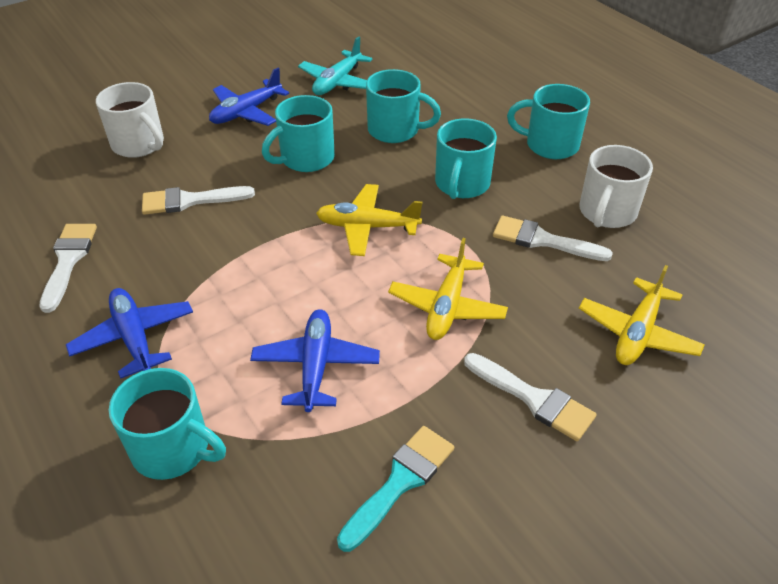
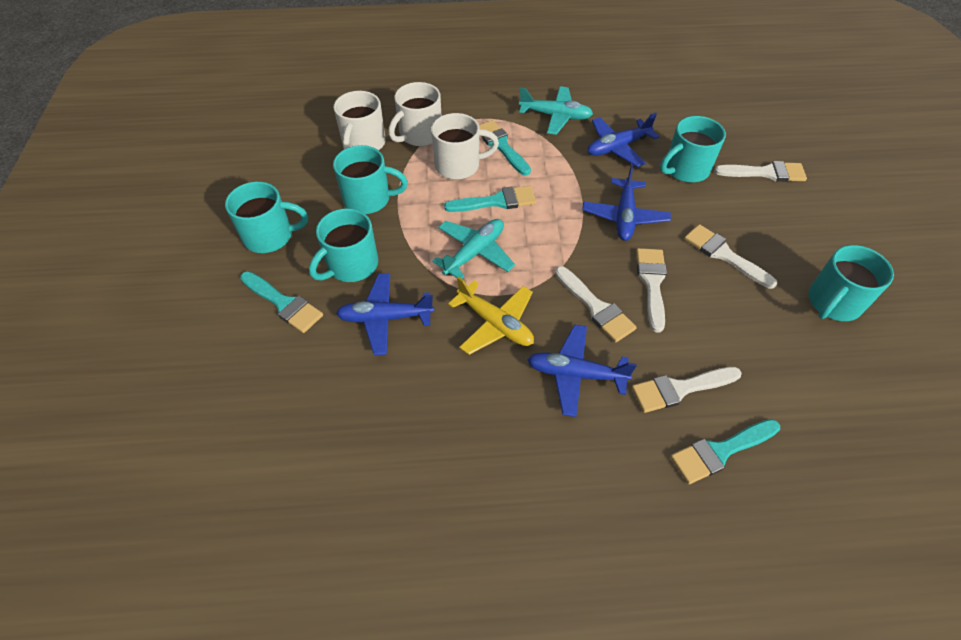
blue plane: 3 -> 4
turquoise brush: 1 -> 4
turquoise plane: 1 -> 2
white brush: 4 -> 5
white mug: 2 -> 3
yellow plane: 3 -> 1

